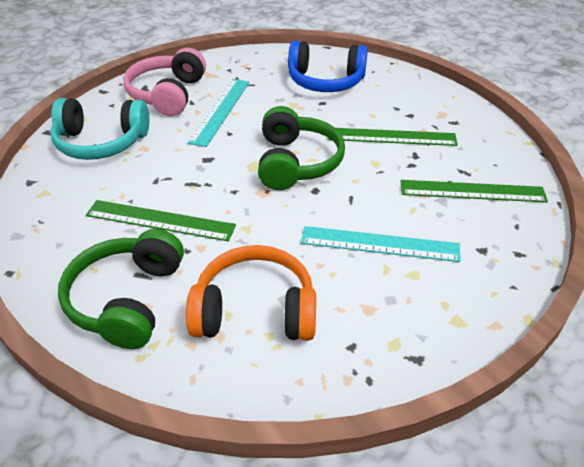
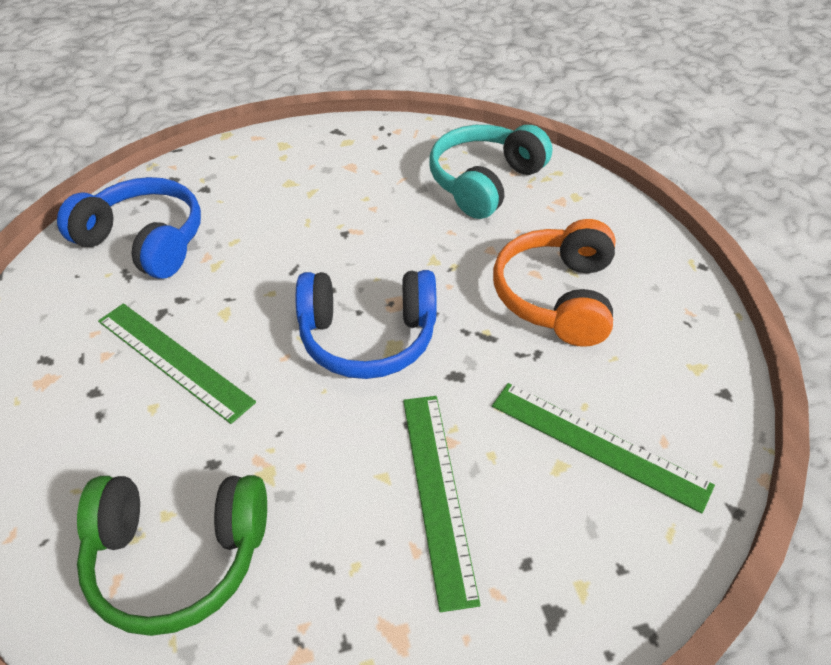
blue headphones: 1 -> 2
green headphones: 2 -> 1
pink headphones: 1 -> 0
turquoise ruler: 2 -> 0

